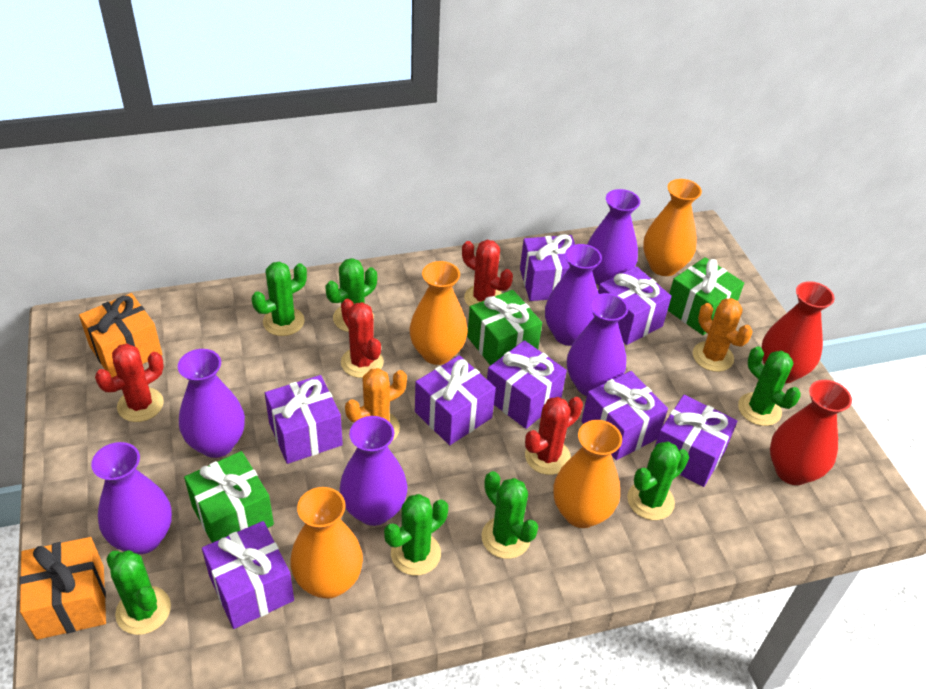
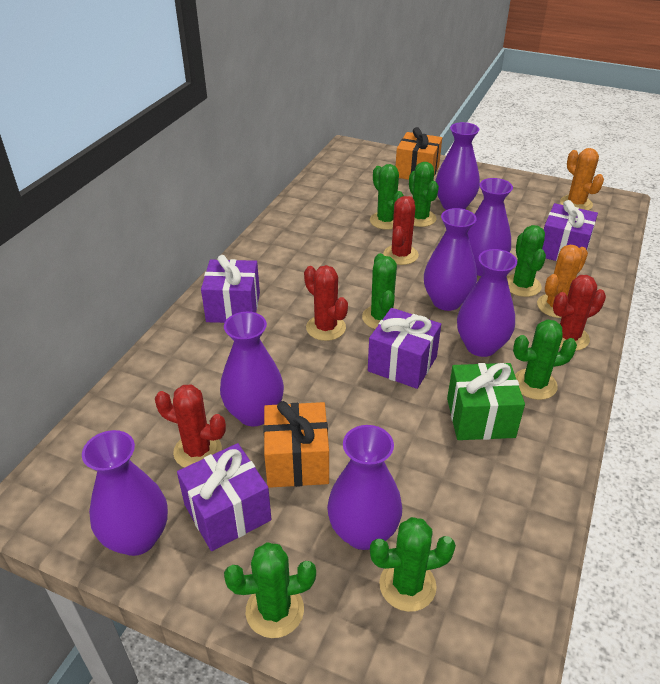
green gift: 3 -> 1
orange vase: 4 -> 0
purple gift: 8 -> 4
purple vase: 6 -> 7
red vase: 2 -> 0

